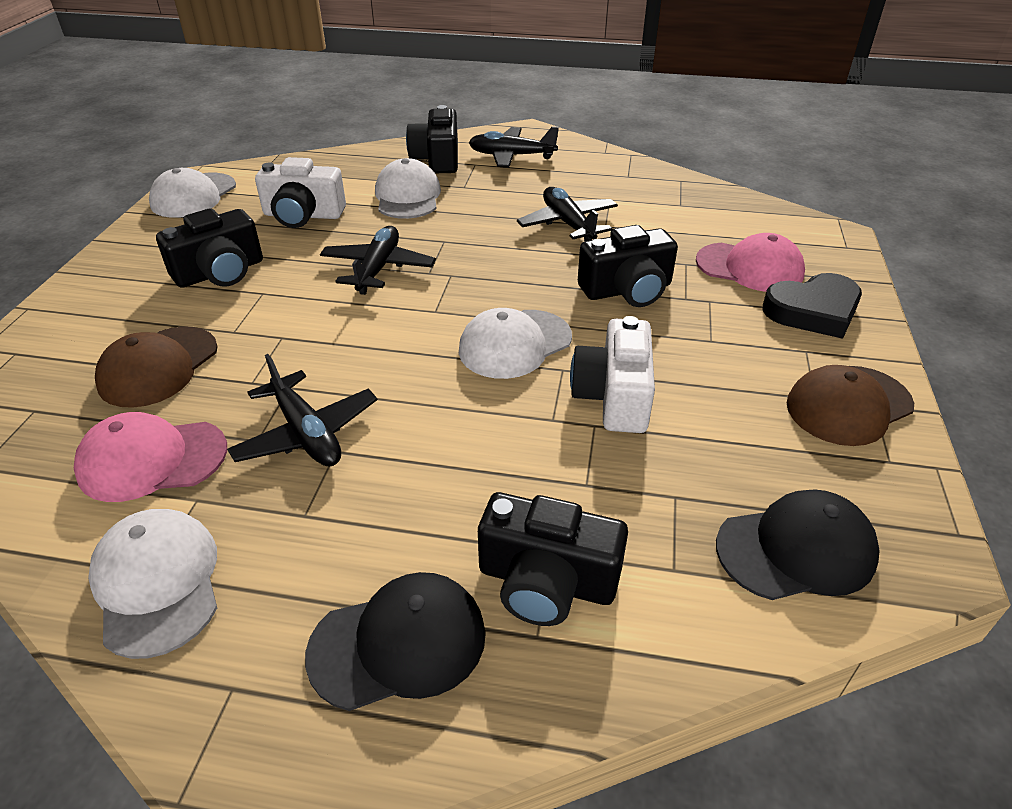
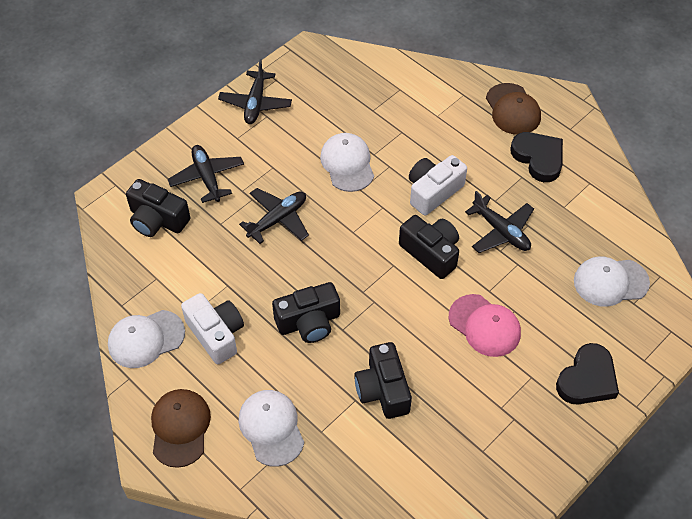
black cap: 2 -> 0
black heart: 1 -> 2
pink cap: 2 -> 1

